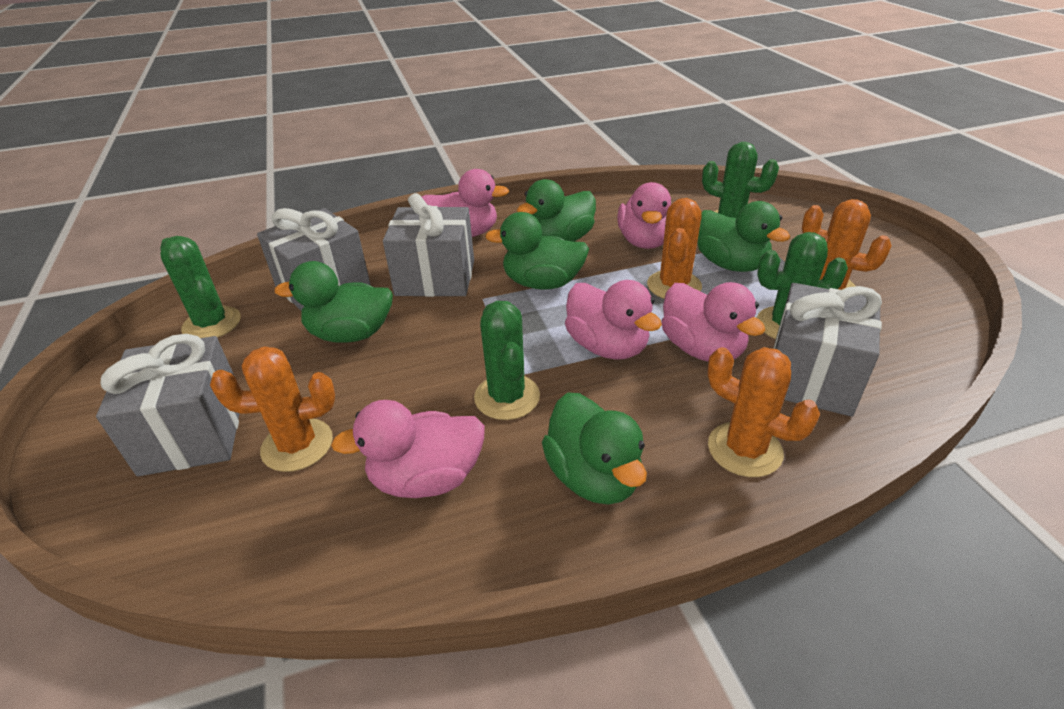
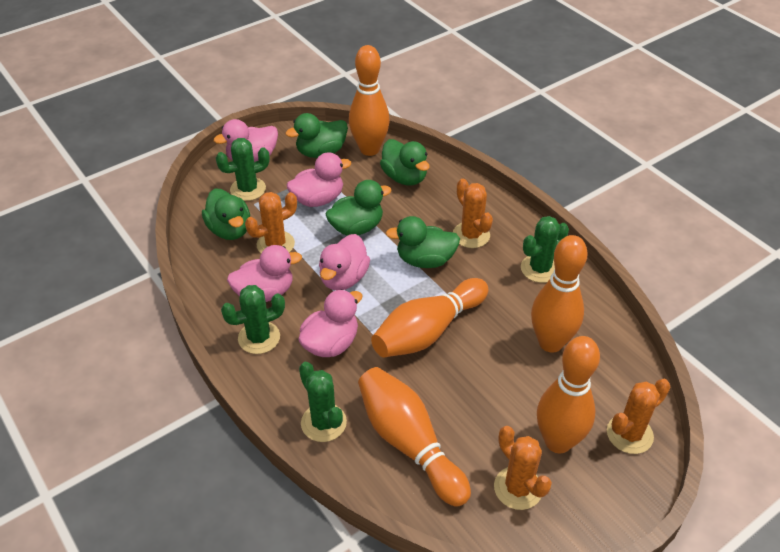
grey gift: 4 -> 0
orange bowling pin: 0 -> 5

